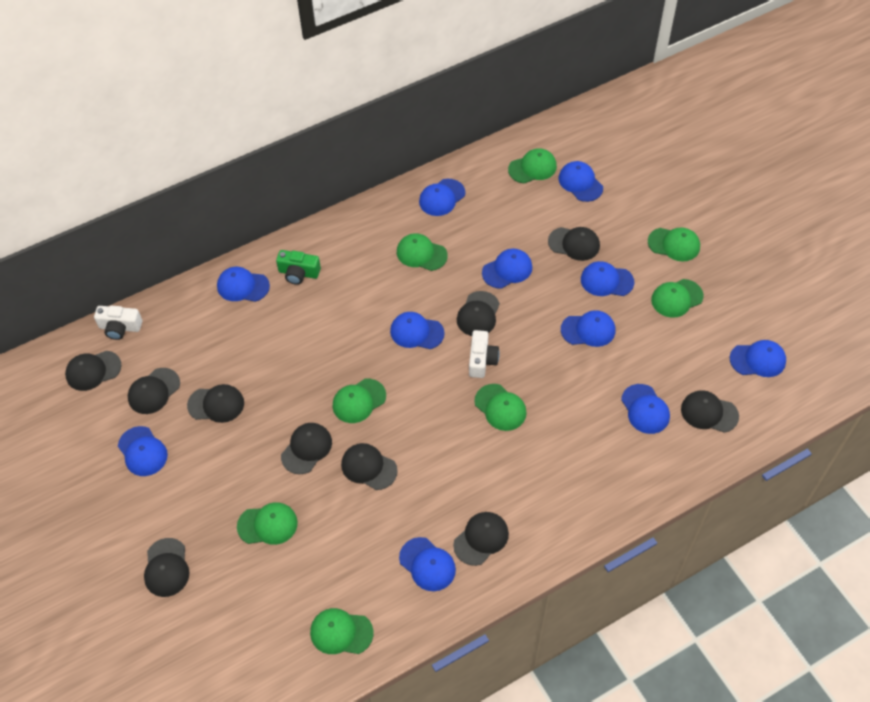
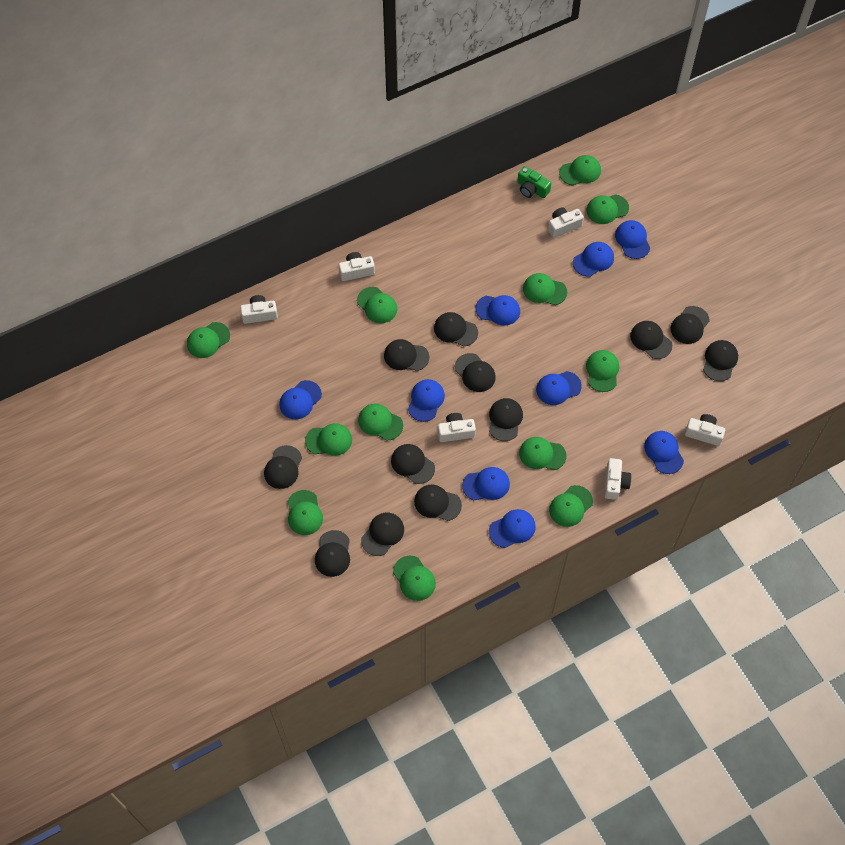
black cap: 10 -> 12
blue cap: 11 -> 9
green cap: 8 -> 12
white camera: 2 -> 6

